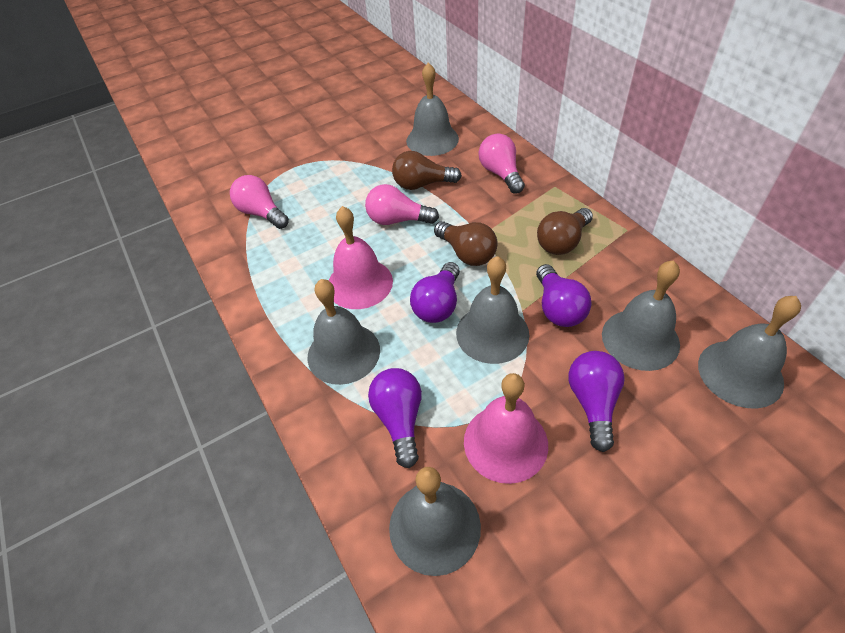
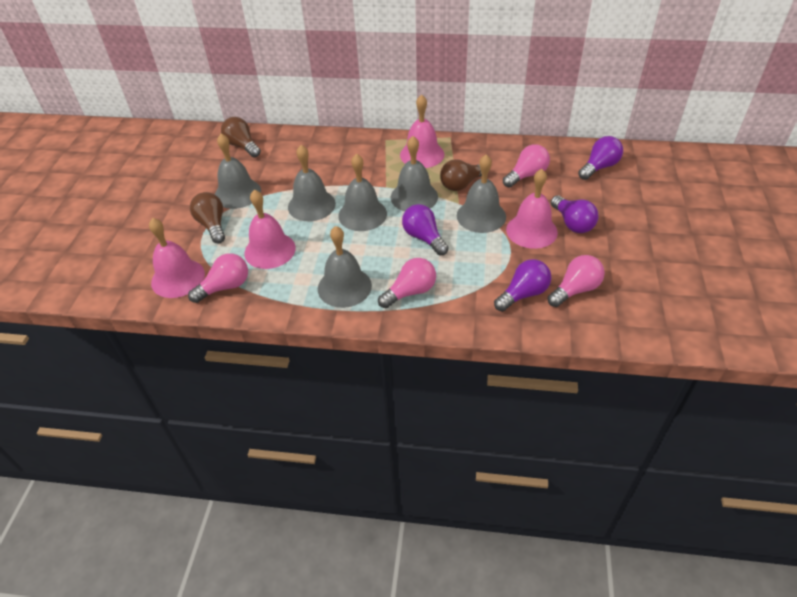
pink bell: 2 -> 4
pink light bulb: 3 -> 4

